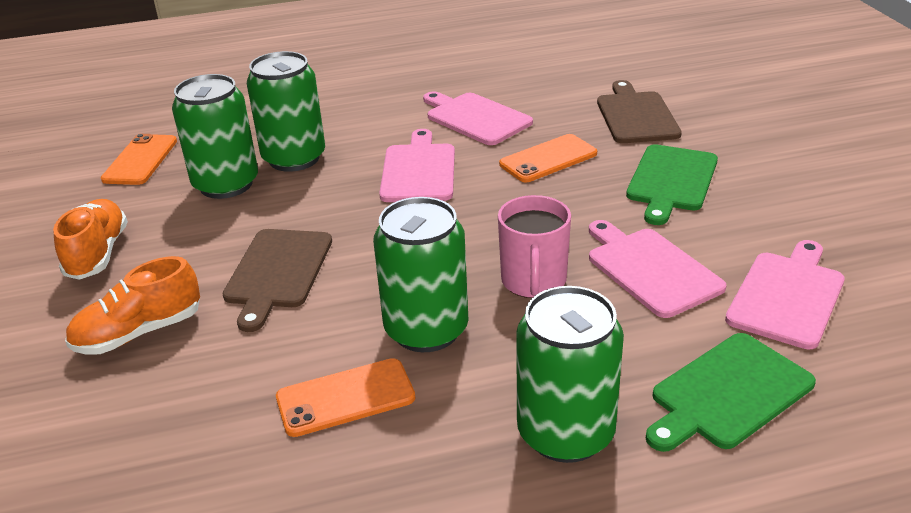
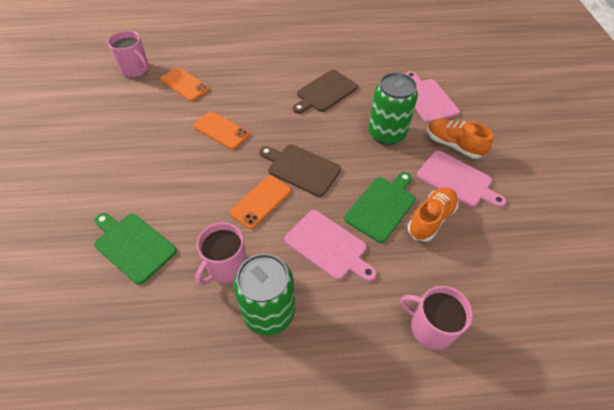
green can: 4 -> 2
pink cutting board: 4 -> 3
pink mug: 1 -> 3

